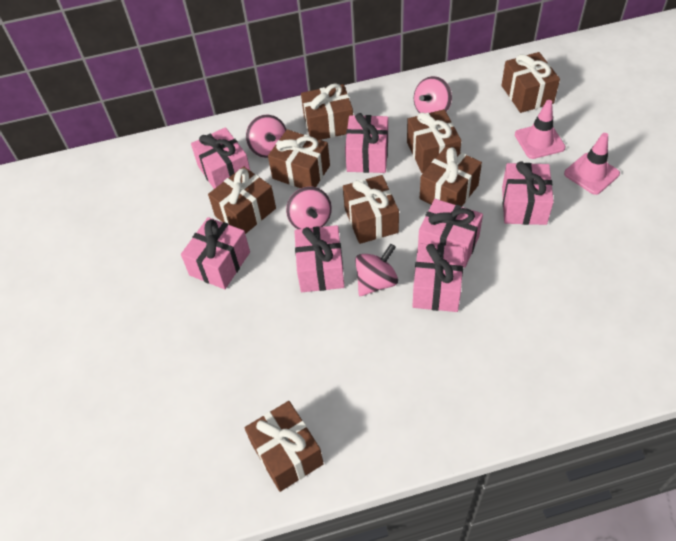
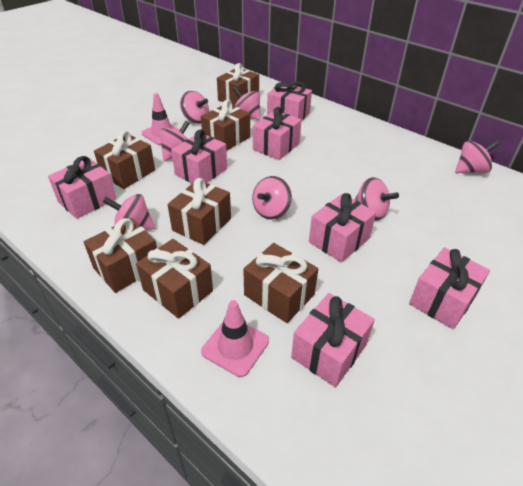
brown gift: 8 -> 7
pink spinning top: 4 -> 7

